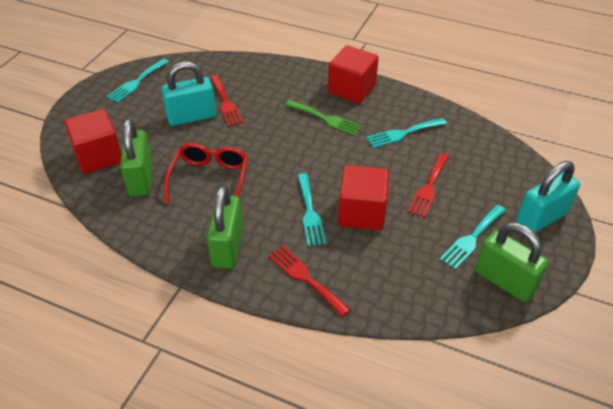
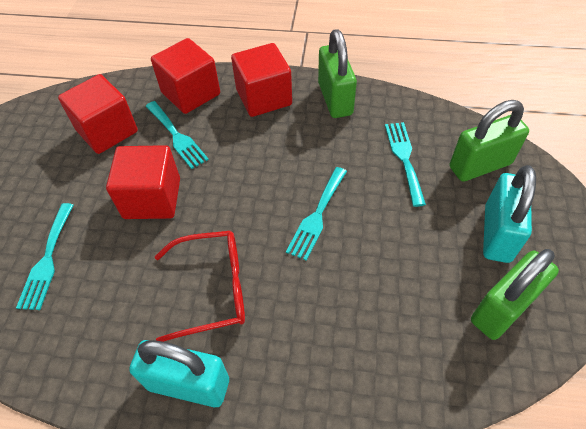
green fork: 1 -> 0
red cube: 3 -> 4
red fork: 3 -> 0

